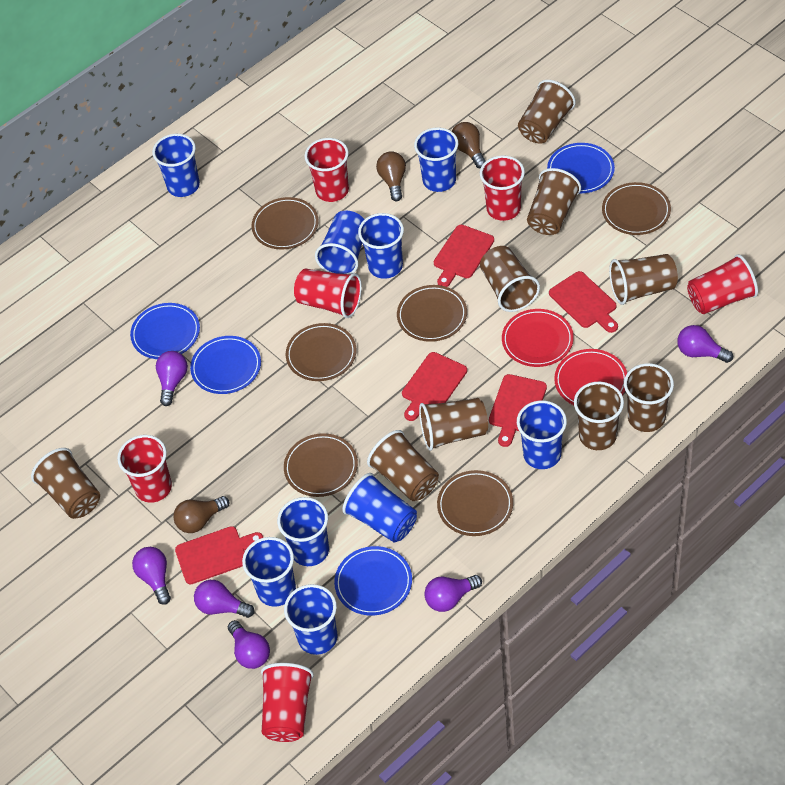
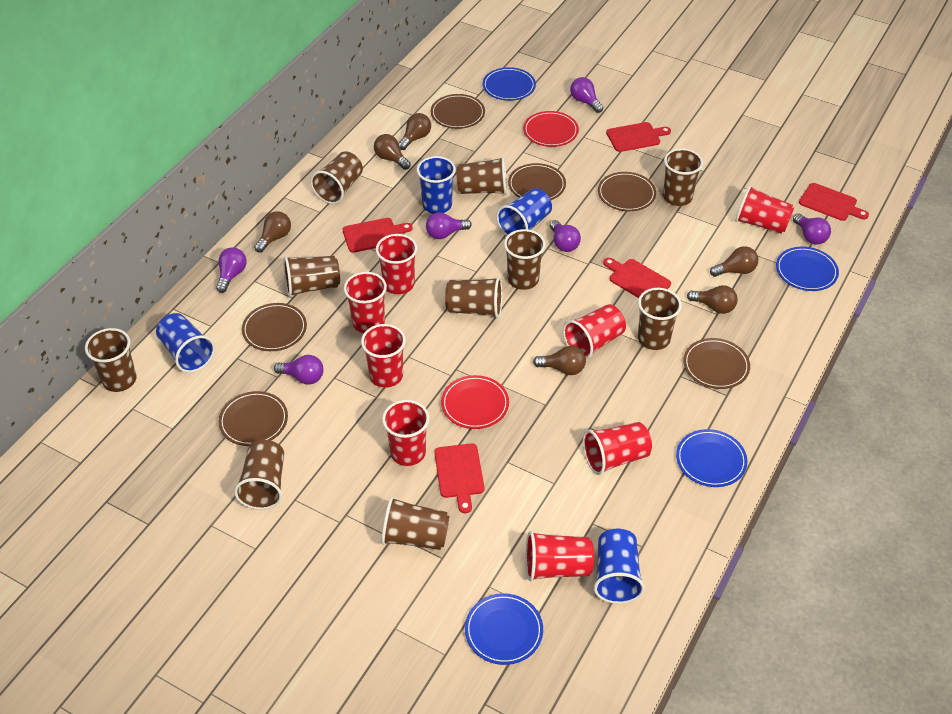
blue cup: 9 -> 4
brown cup: 9 -> 10
brown light bulb: 3 -> 6
red cup: 6 -> 8

